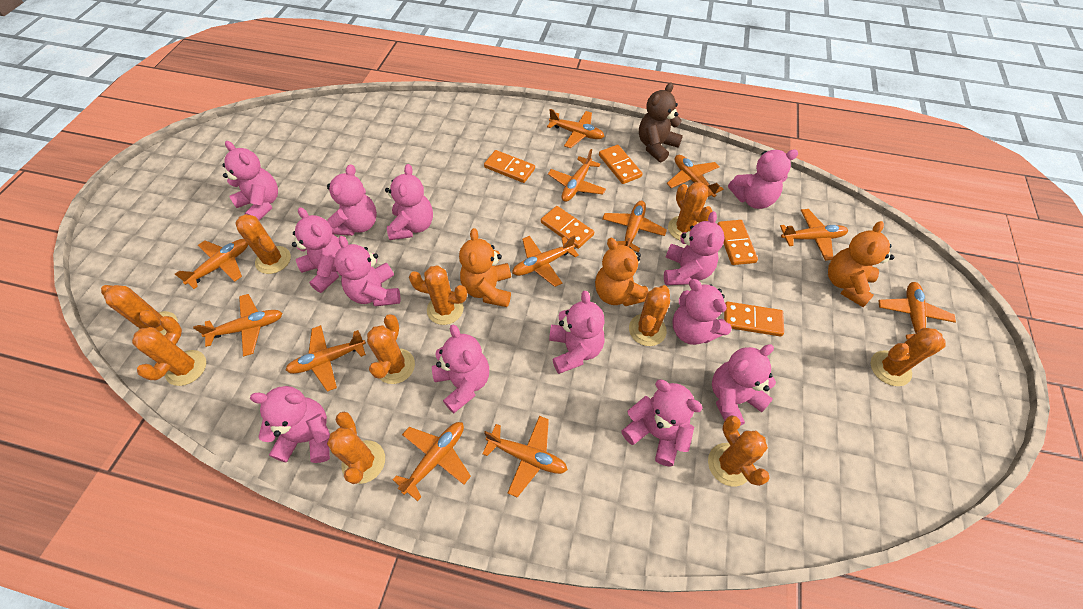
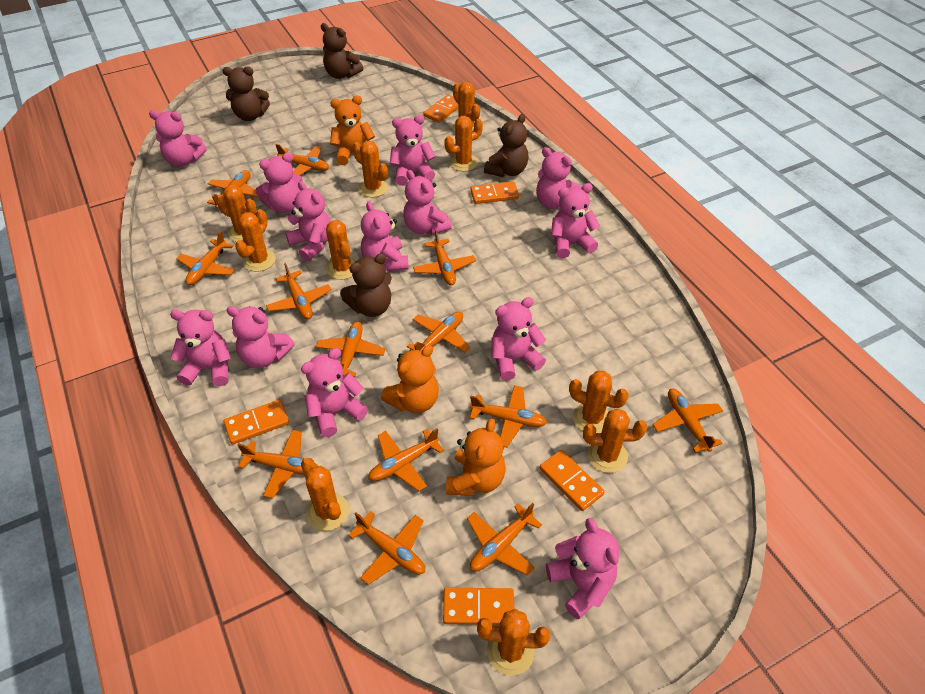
brown teddy bear: 1 -> 4
orange plane: 12 -> 13

